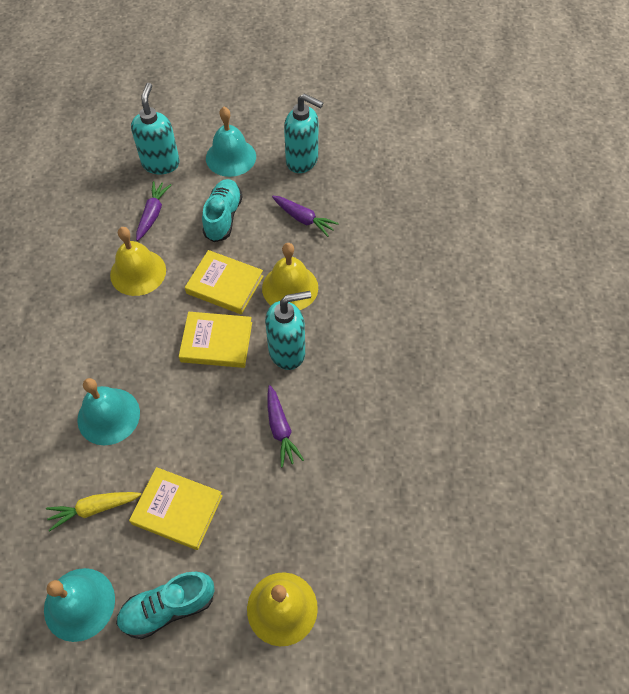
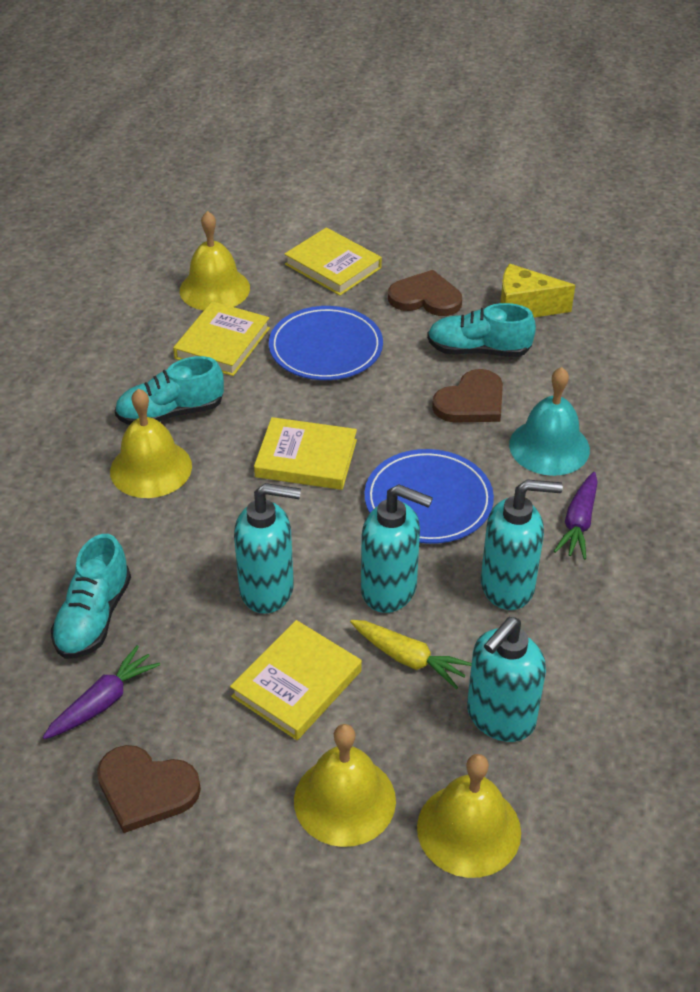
blue plate: 0 -> 2
brown heart: 0 -> 3
purple carrot: 3 -> 2
turquoise bell: 3 -> 1
turquoise shoe: 2 -> 3
turquoise soap dispenser: 3 -> 4
yellow bell: 3 -> 4
yellow book: 3 -> 4
yellow cheese: 0 -> 1

